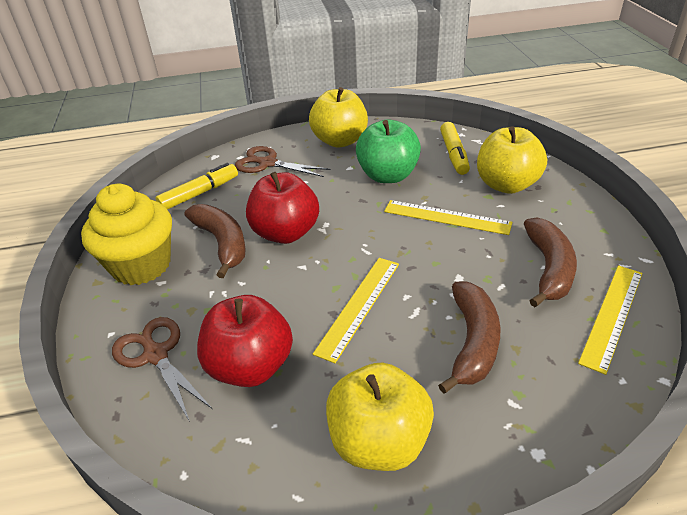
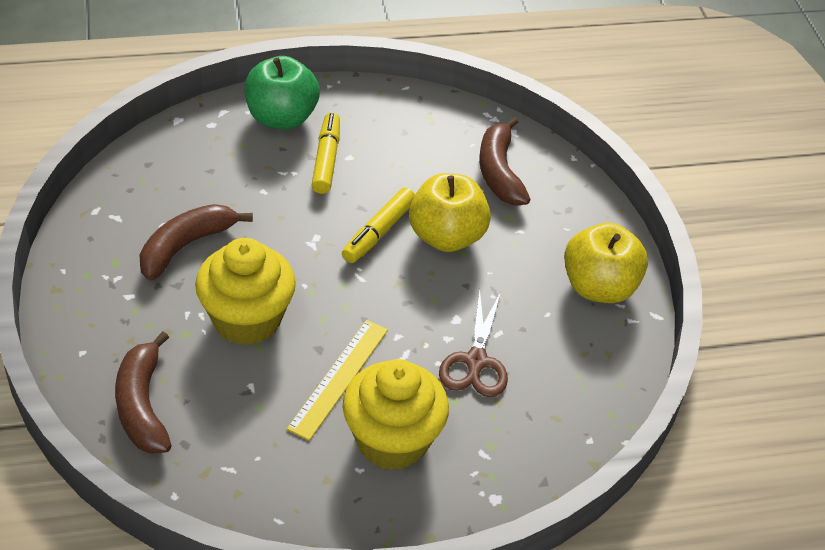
brown scissors: 2 -> 1
red apple: 2 -> 0
yellow apple: 3 -> 2
yellow cupcake: 1 -> 2
yellow ruler: 3 -> 1

